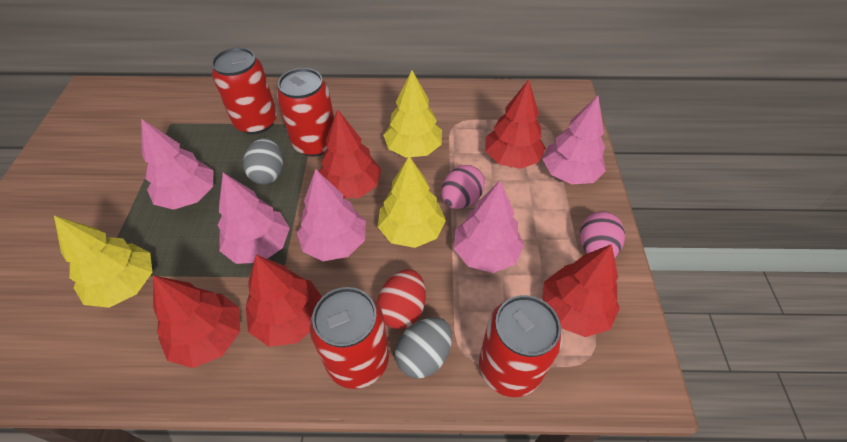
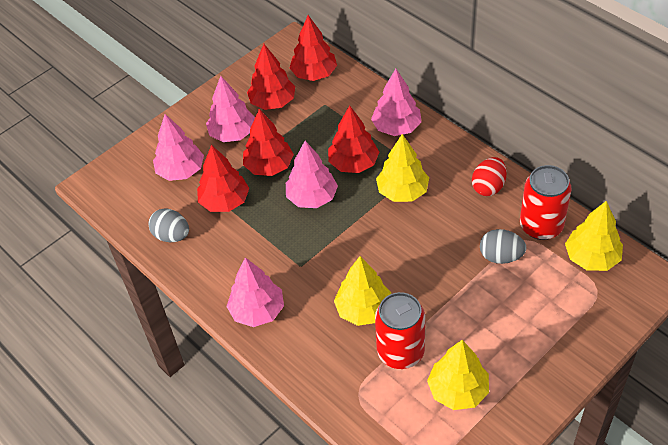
pink egg: 2 -> 0
red can: 4 -> 2
yellow tree: 3 -> 4

